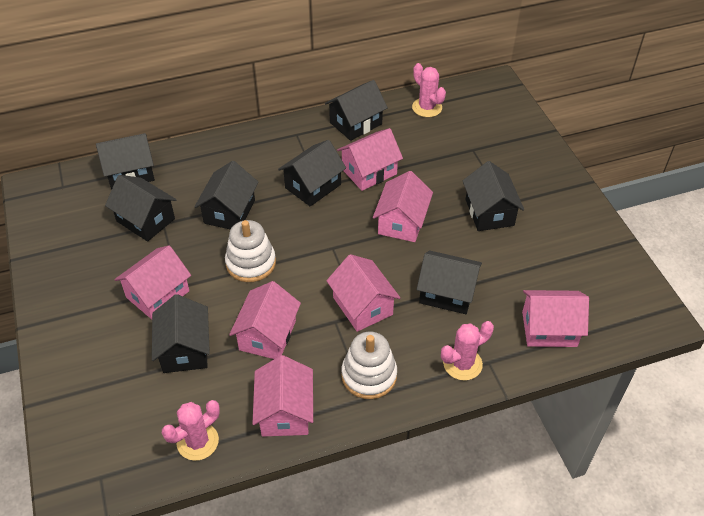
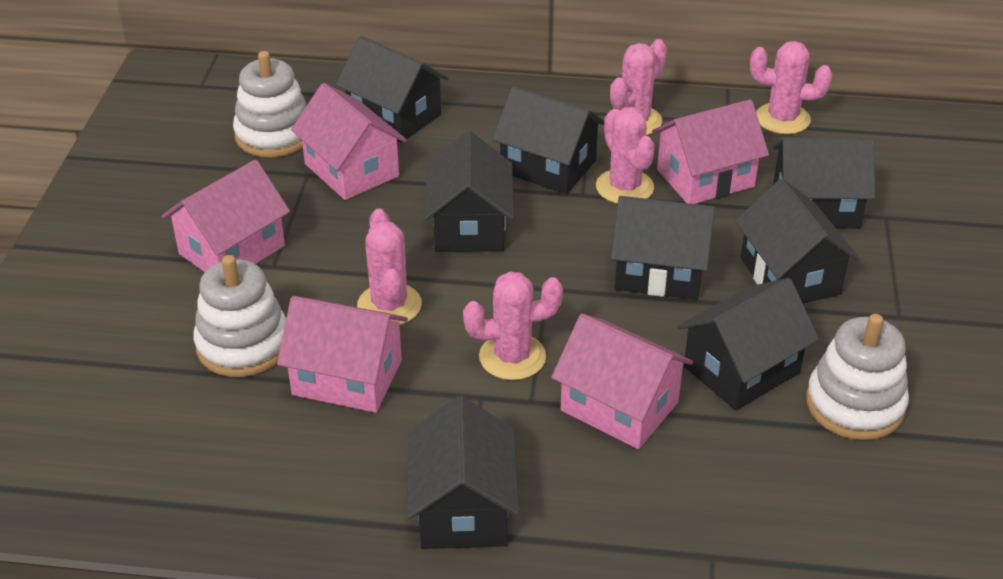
pink cactus: 3 -> 5
pink house: 7 -> 5
white stacking toy: 2 -> 3

